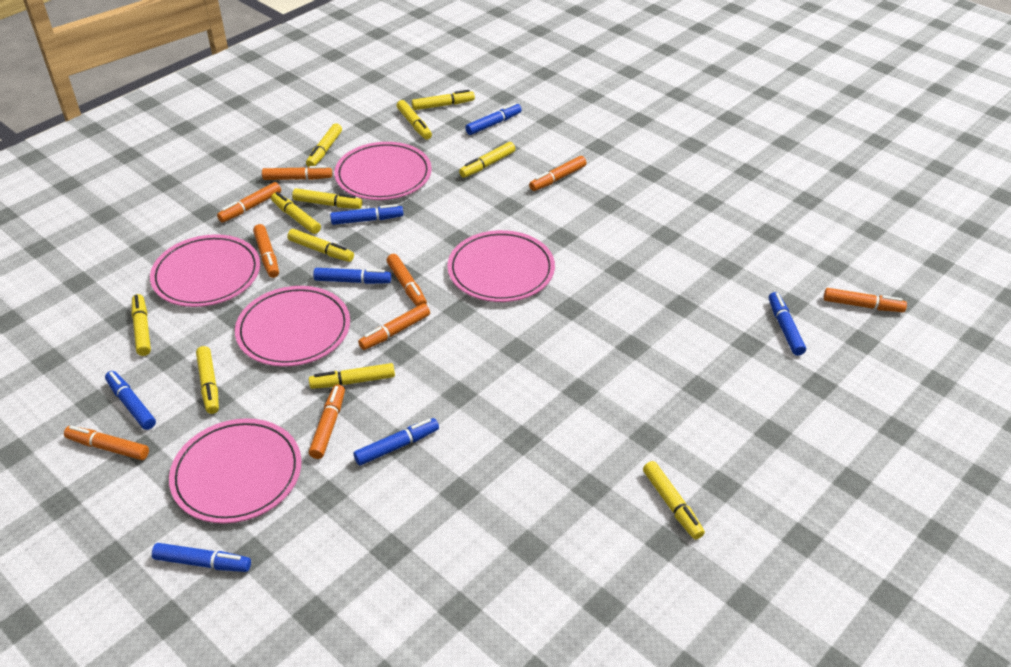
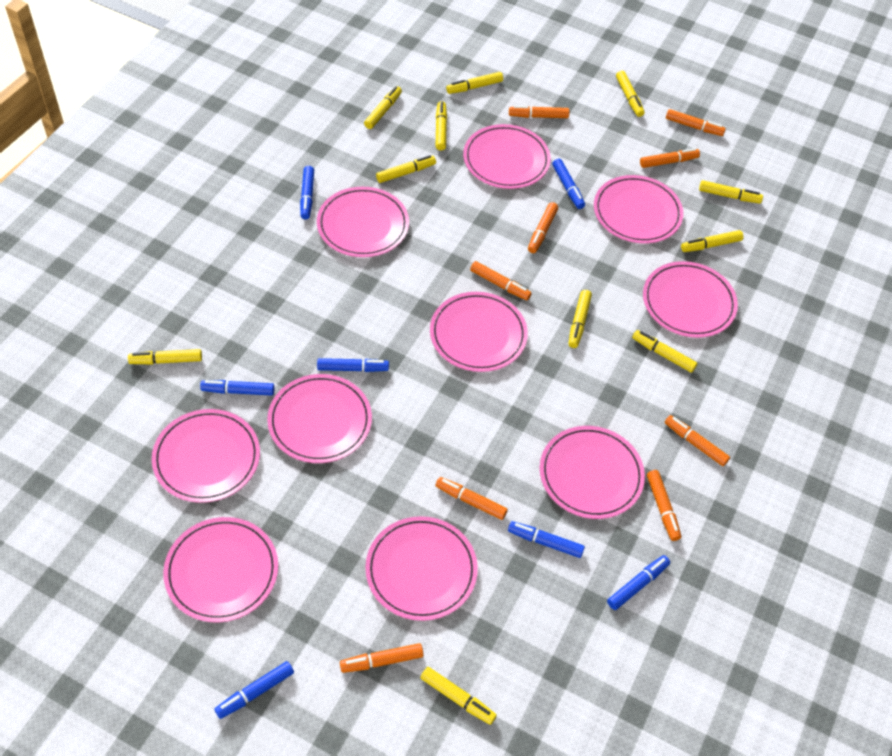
pink plate: 5 -> 10

